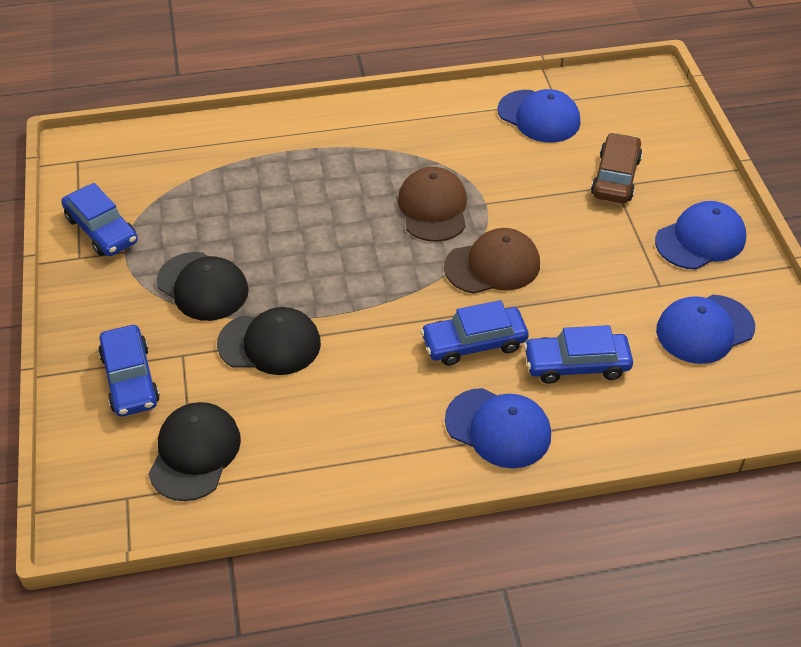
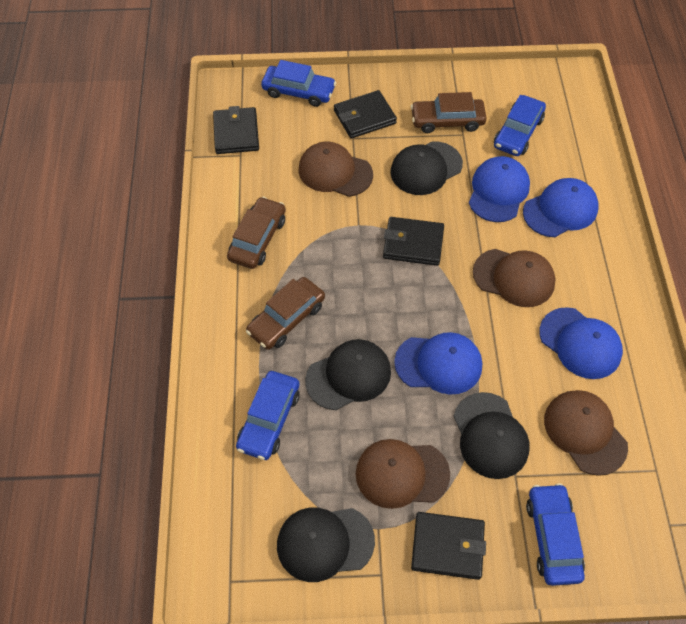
black cap: 3 -> 4
black wallet: 0 -> 4
brown cap: 2 -> 4
brown car: 1 -> 3

